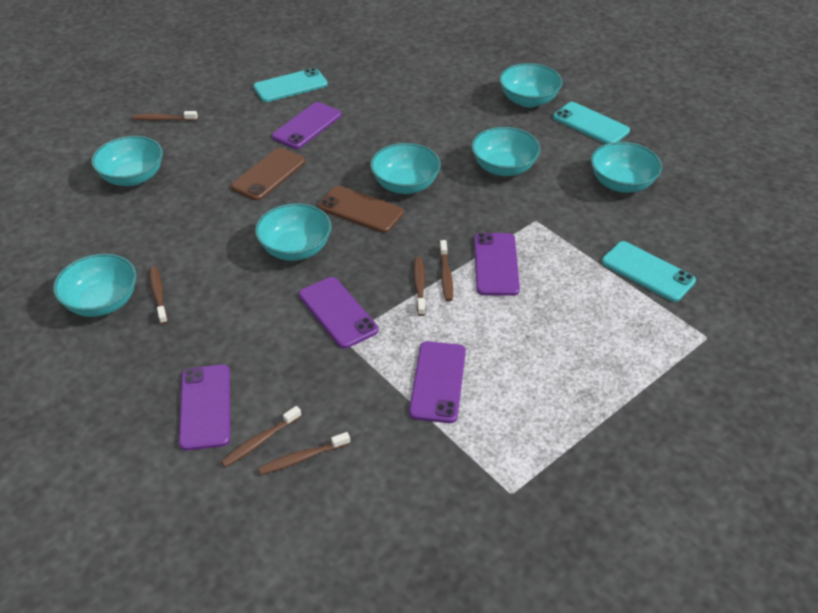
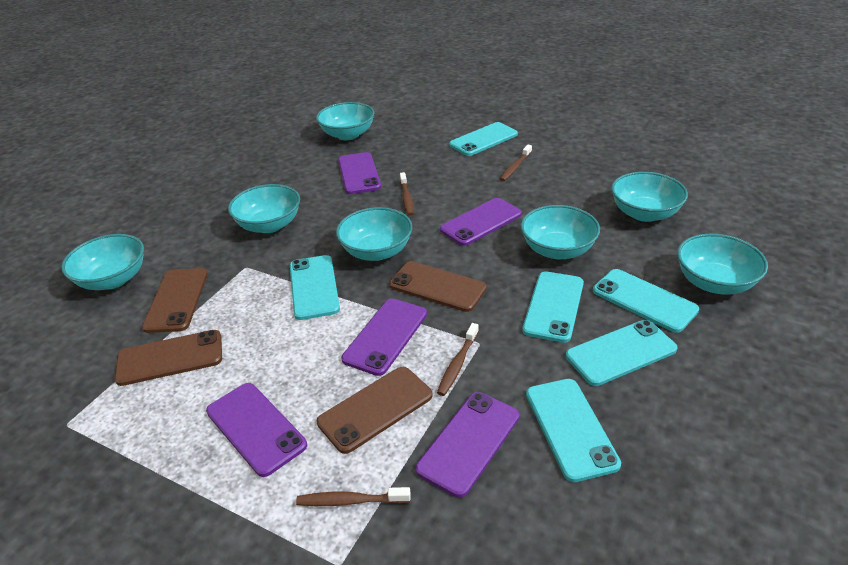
brown phone: 2 -> 4
brown toothbrush: 6 -> 4
turquoise phone: 3 -> 6

